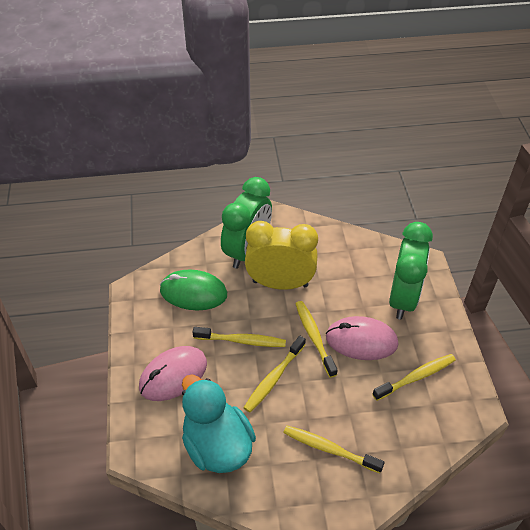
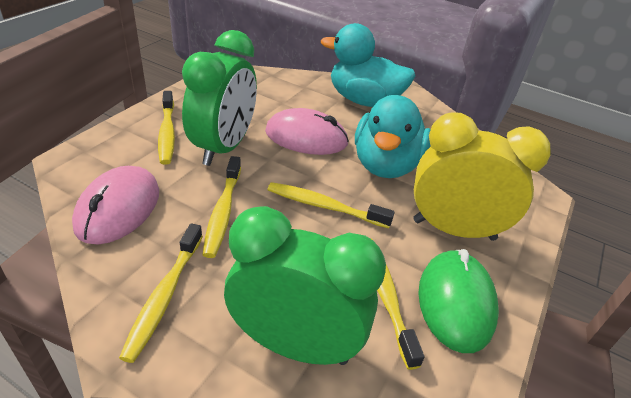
turquoise duck: 1 -> 2

